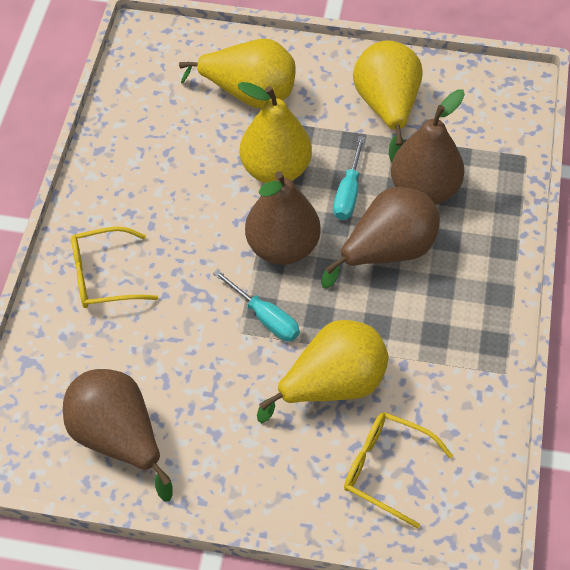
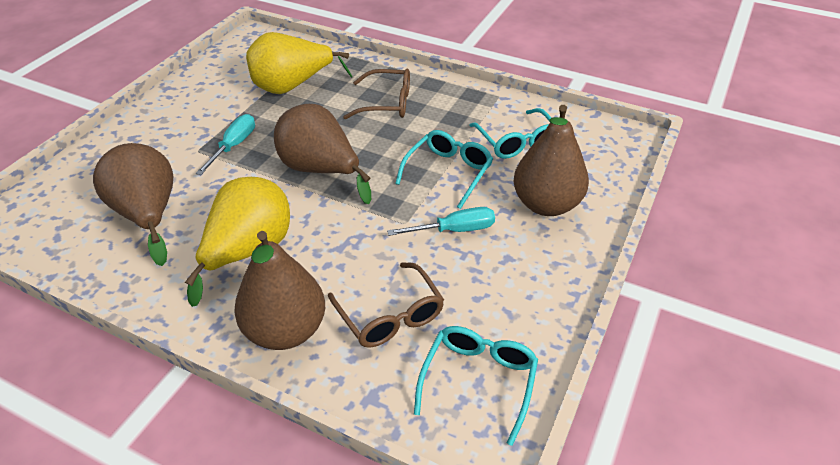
brown glasses: 0 -> 2
turquoise glasses: 0 -> 3
yellow glasses: 2 -> 0
yellow pear: 4 -> 2

